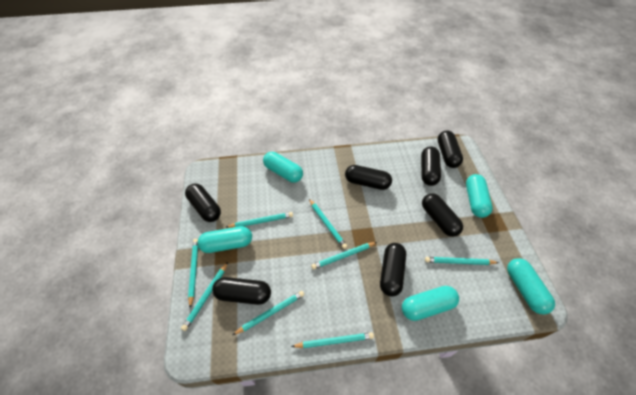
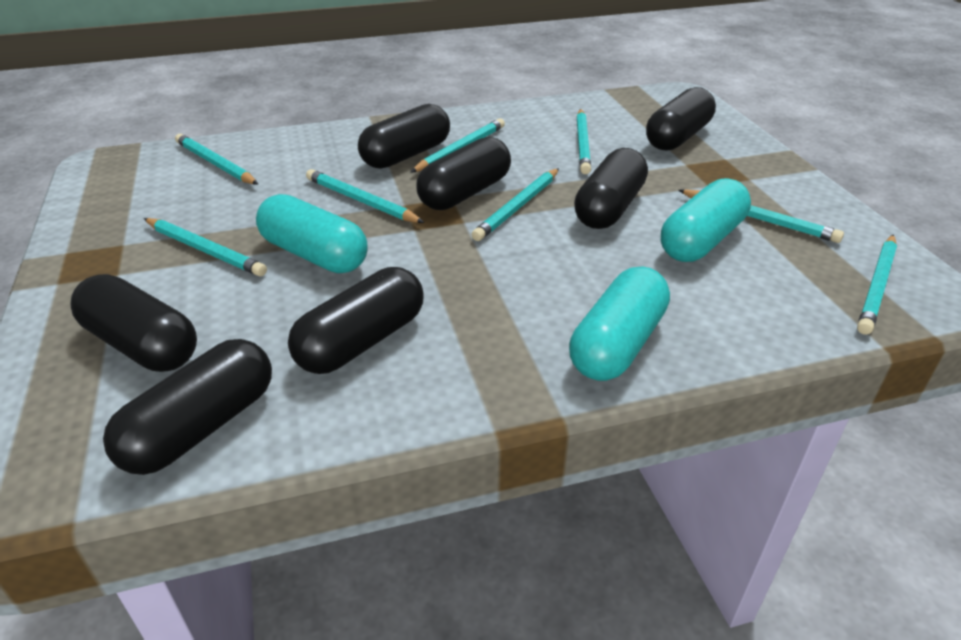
turquoise capsule: 5 -> 3

